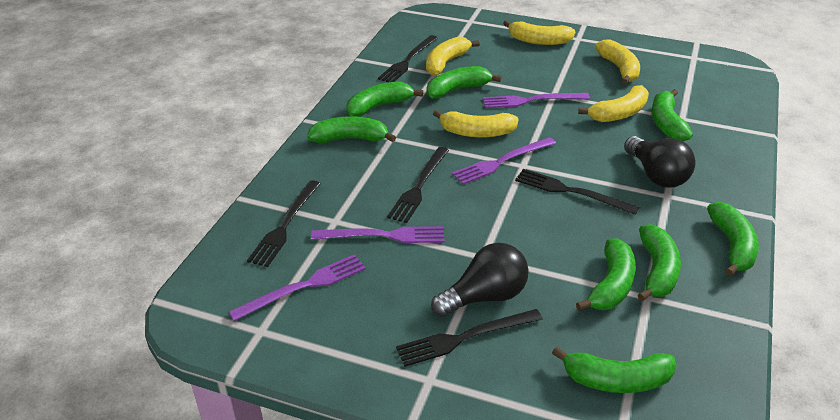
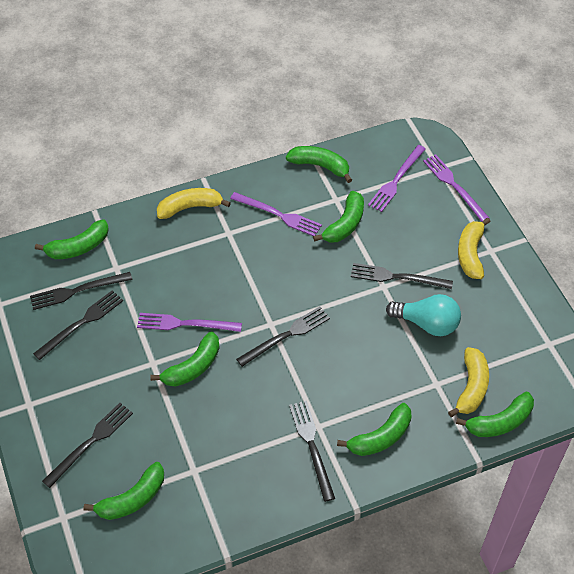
black fork: 5 -> 6
black light bulb: 2 -> 0
green banana: 8 -> 7
turquoise light bulb: 0 -> 1
yellow banana: 5 -> 3

